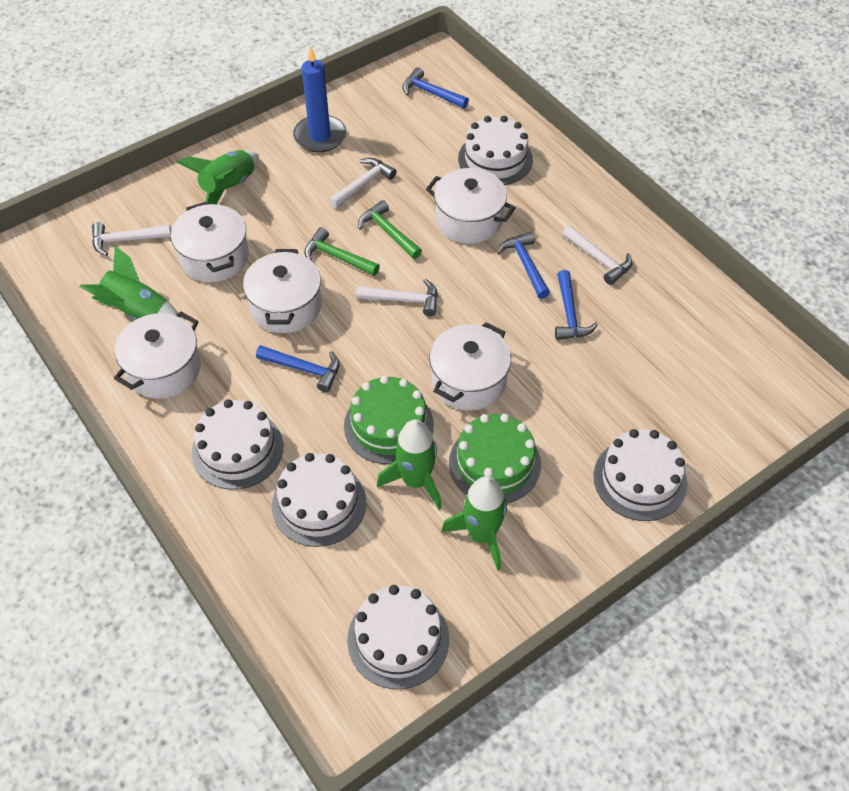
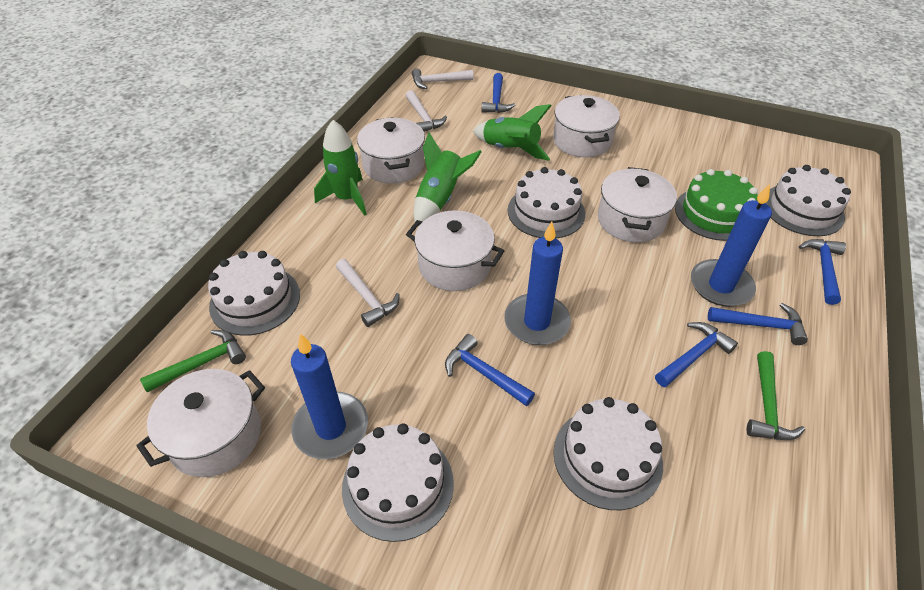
blue candle: 1 -> 3
blue hammer: 4 -> 5
green cake: 2 -> 1
green rocket: 4 -> 3
white hammer: 4 -> 3

